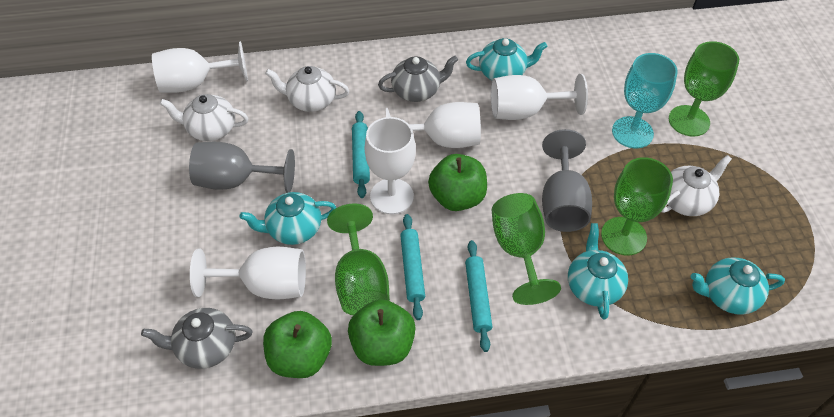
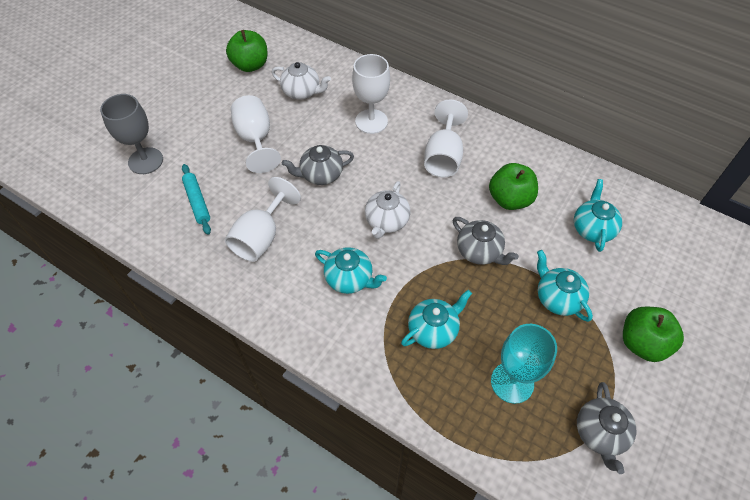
green goblet: 4 -> 0
grey goblet: 2 -> 1
grey teapot: 2 -> 3
turquoise rolling pin: 3 -> 1
white goblet: 5 -> 4
white teapot: 3 -> 2

